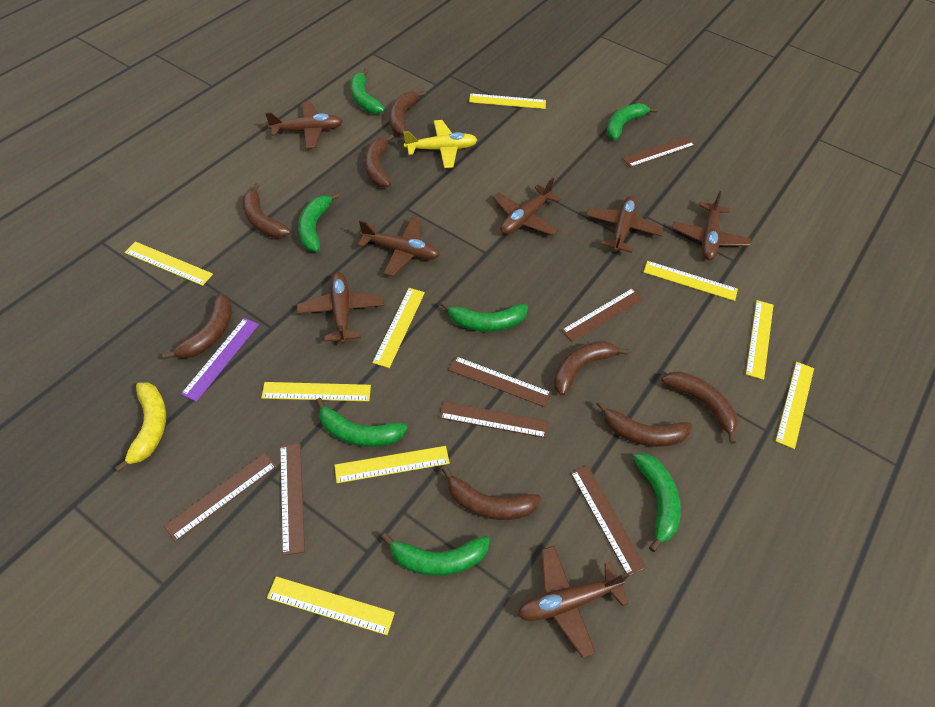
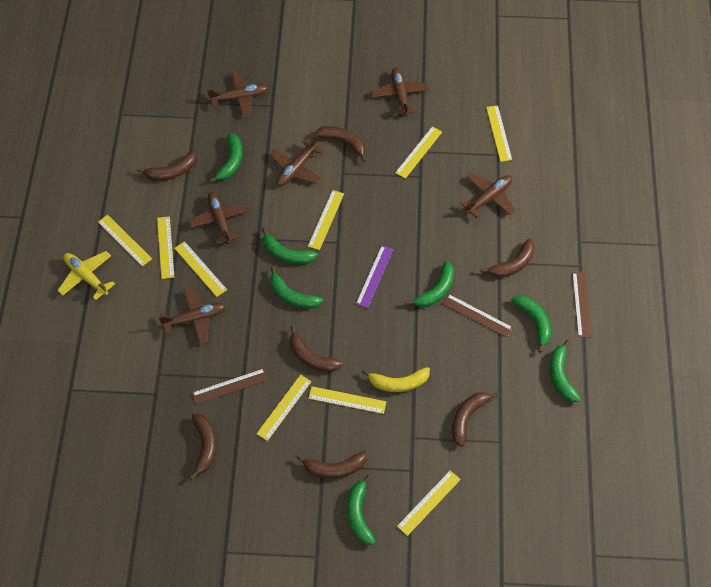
brown banana: 8 -> 7
brown plane: 7 -> 6
brown ruler: 7 -> 3

